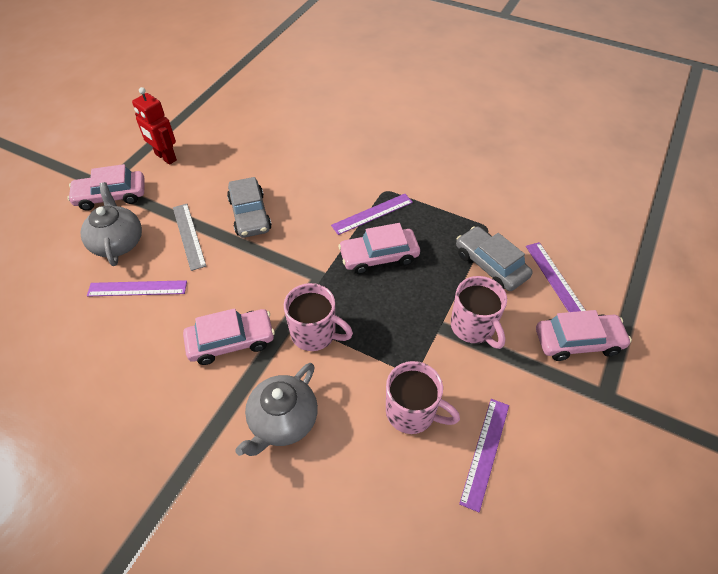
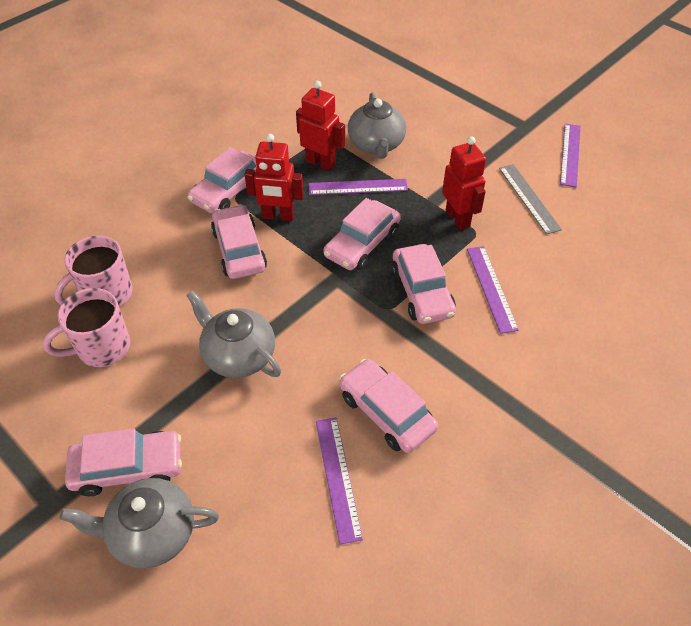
grey car: 2 -> 0
grey teapot: 2 -> 3
pink car: 4 -> 6
pink mug: 3 -> 2
red robot: 1 -> 3

